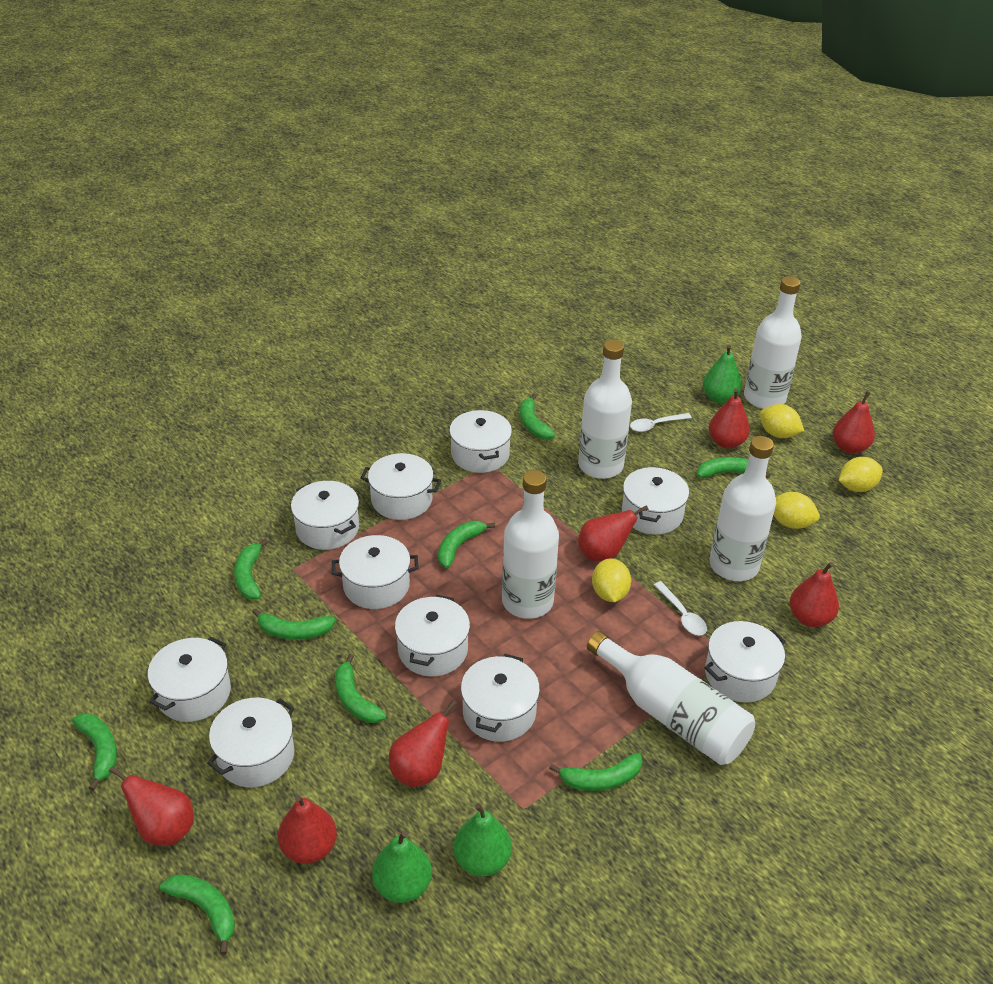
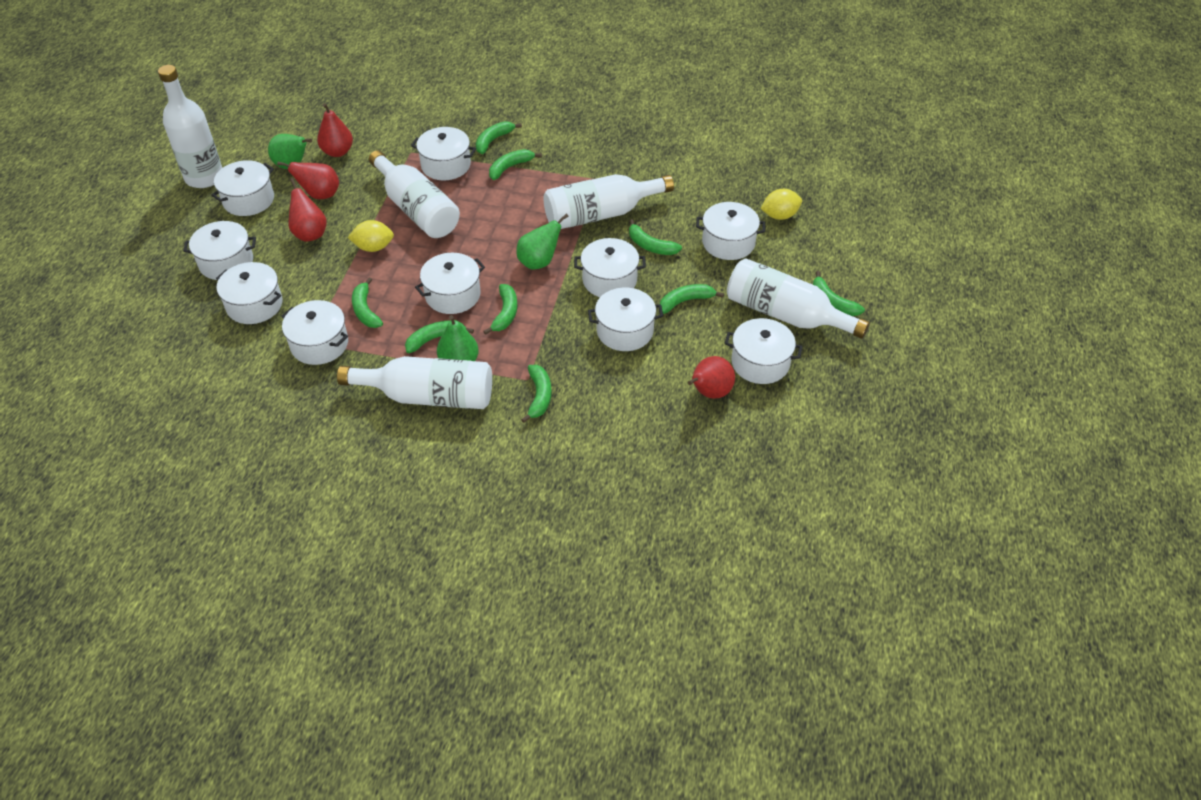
red pear: 7 -> 4
white spoon: 2 -> 0
yellow lemon: 4 -> 2

